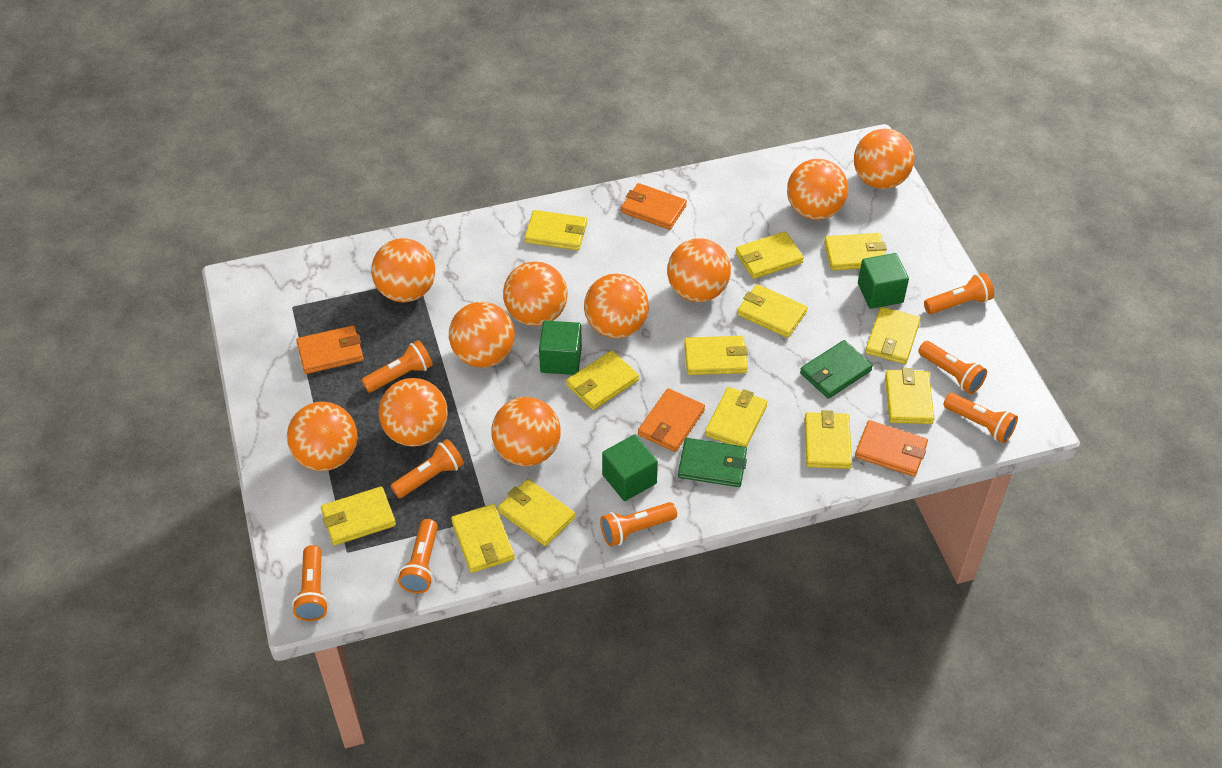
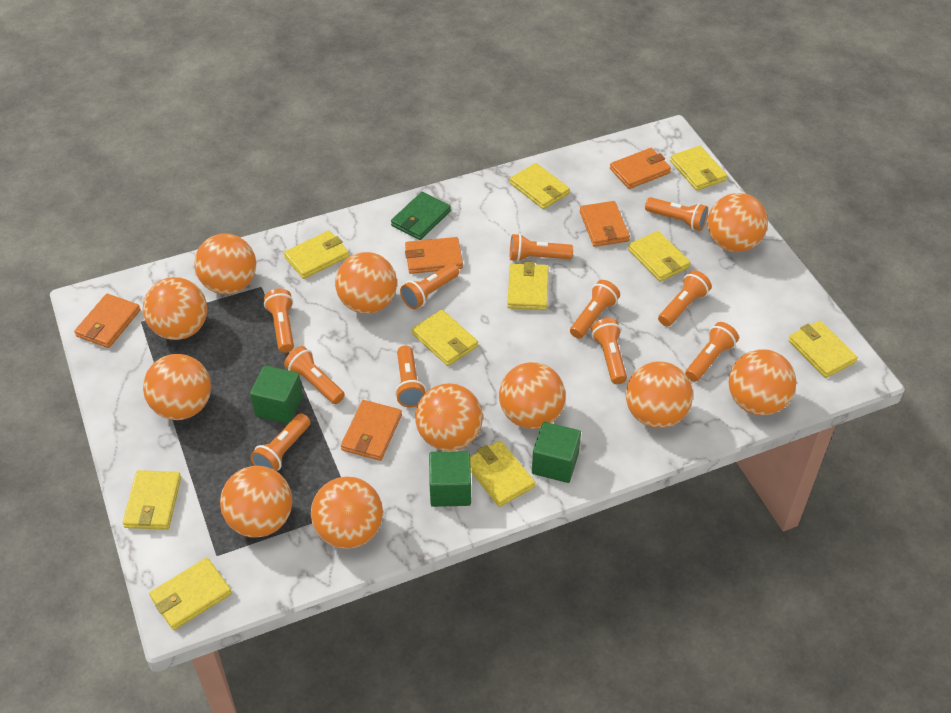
green wallet: 2 -> 1
orange ball: 10 -> 11
orange flashlight: 8 -> 11
orange wallet: 4 -> 5
yellow wallet: 13 -> 10

